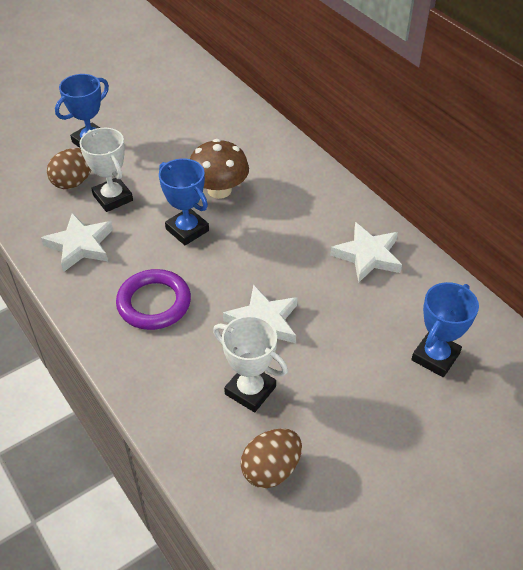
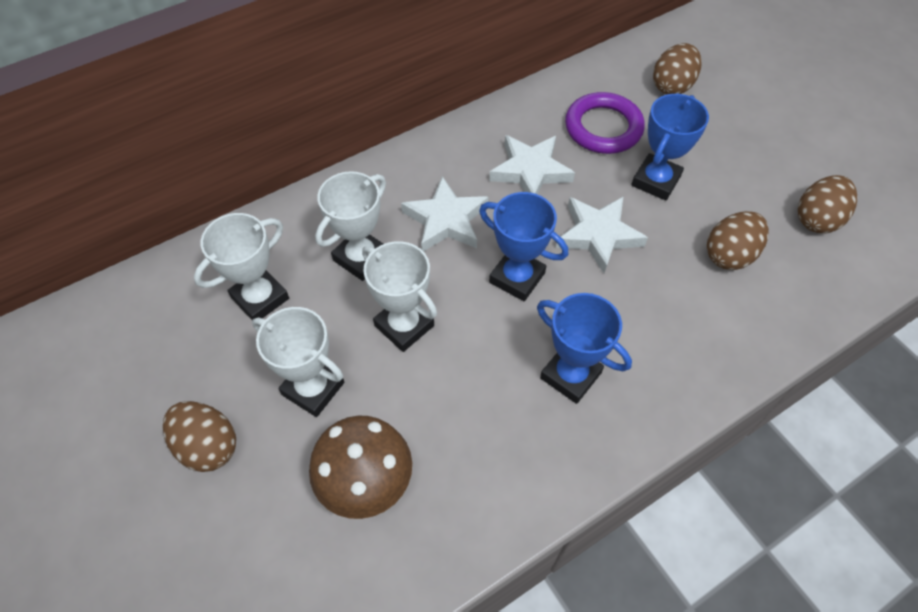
brown egg: 2 -> 4
white trophy: 2 -> 4

